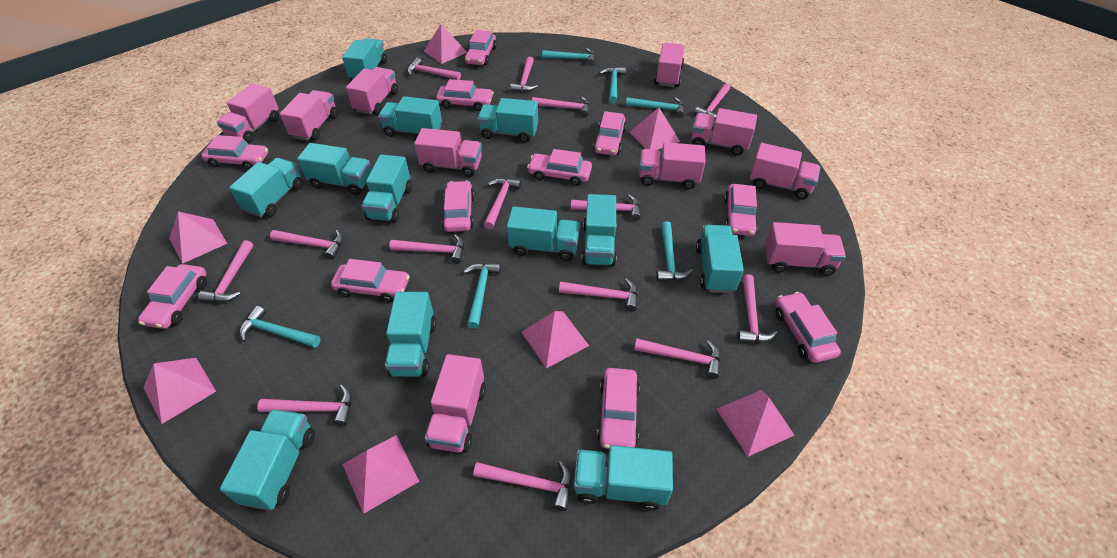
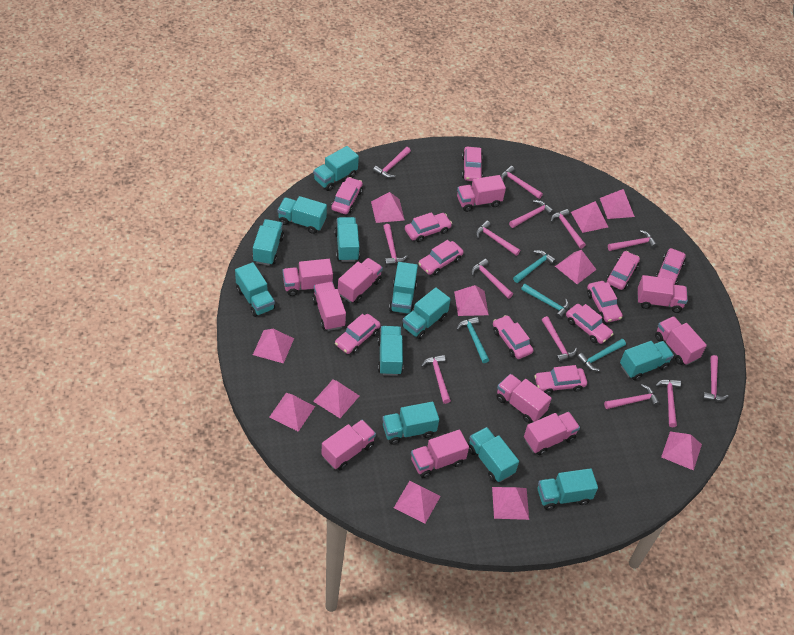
pink hammer: 14 -> 13
pink pyramid: 7 -> 11
turquoise hammer: 6 -> 4

